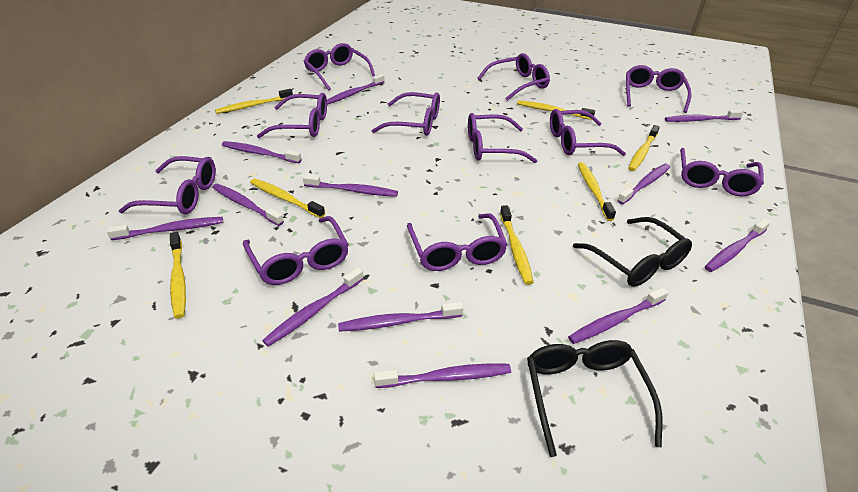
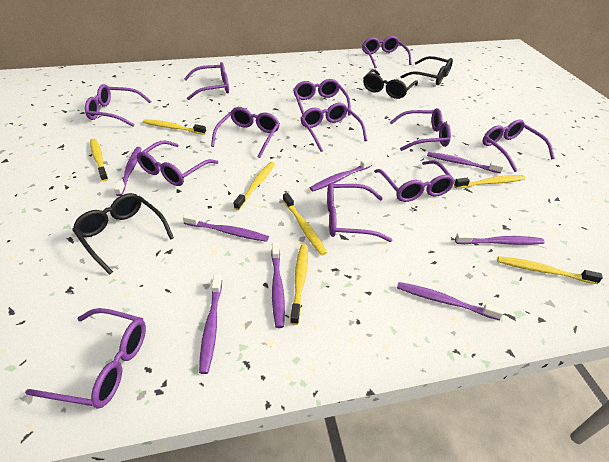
black glasses: 2 -> 3
purple glasses: 11 -> 12
purple toothbrush: 12 -> 8

